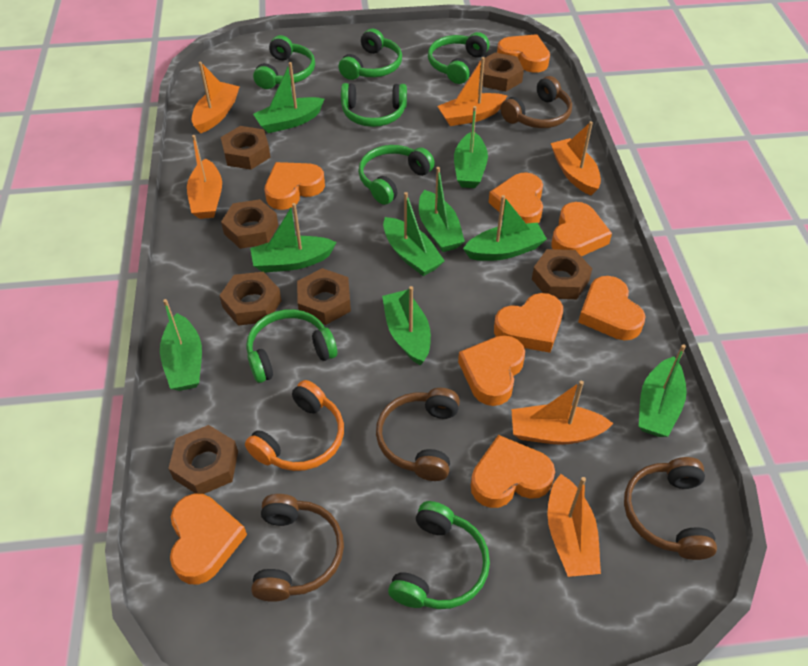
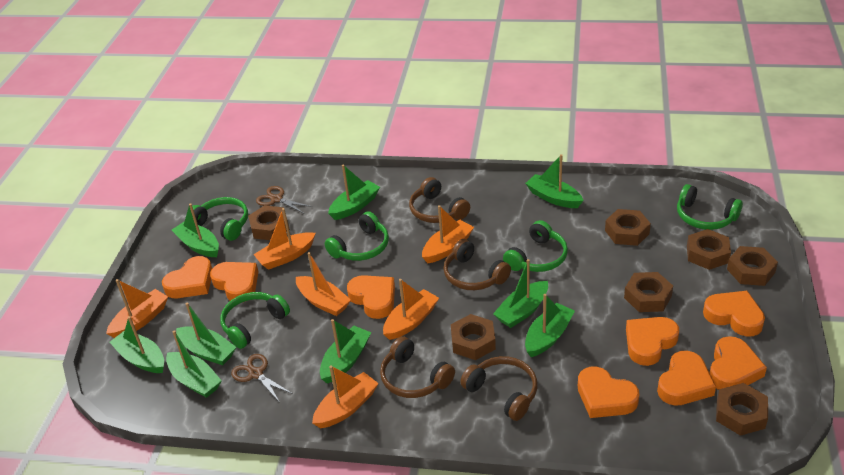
brown scissors: 0 -> 2
green headphones: 7 -> 5
orange headphones: 1 -> 0
orange heart: 9 -> 8

